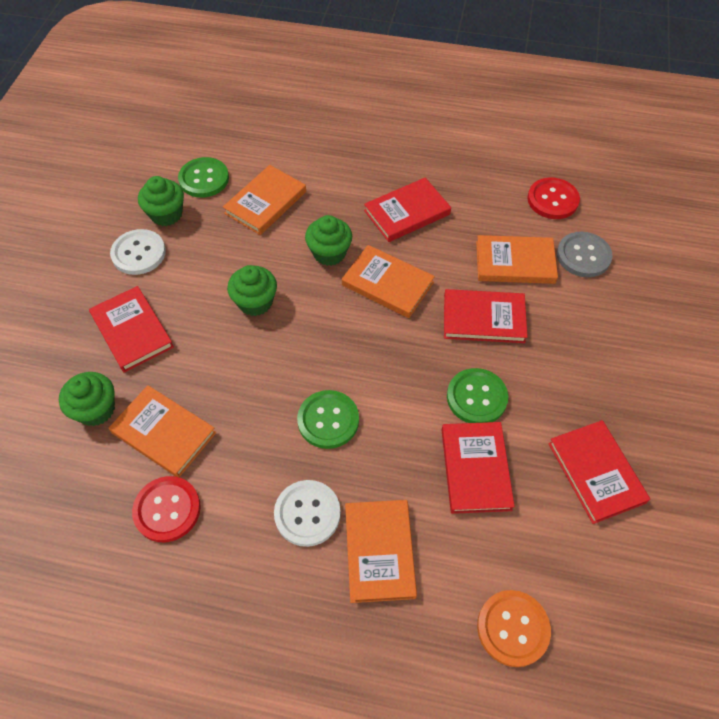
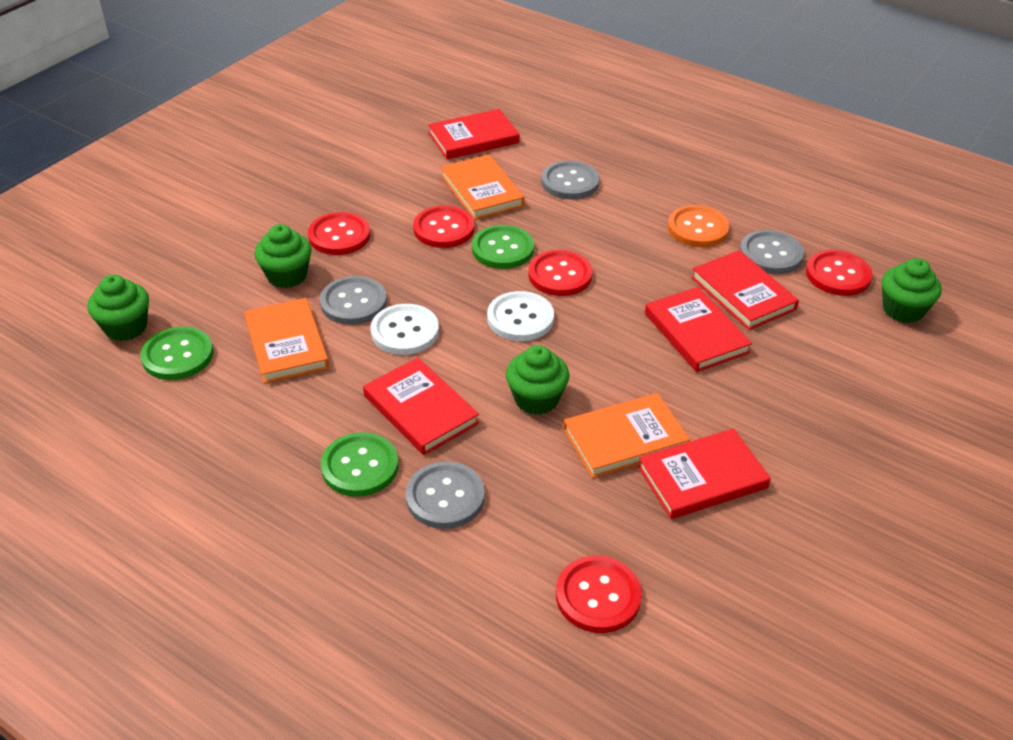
grey button: 1 -> 4
orange book: 5 -> 3
red button: 2 -> 5

